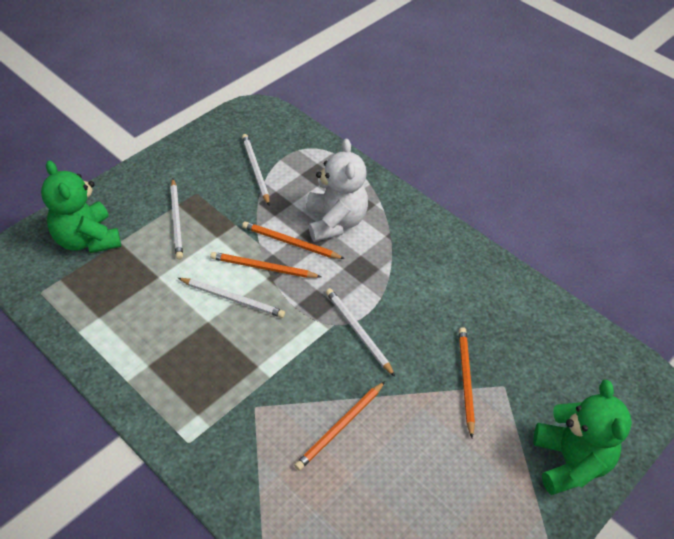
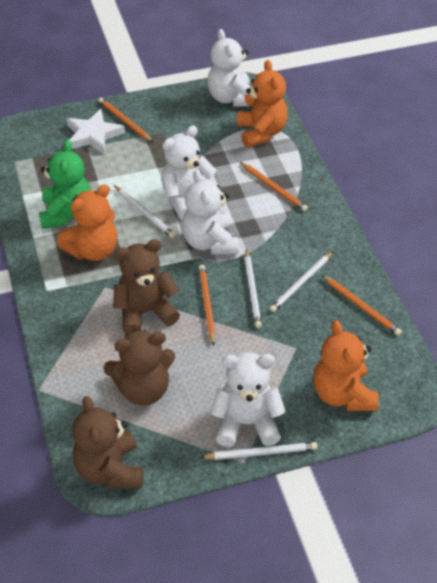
brown teddy bear: 0 -> 3
green teddy bear: 2 -> 1
orange teddy bear: 0 -> 3
white star: 0 -> 1
white teddy bear: 1 -> 4

